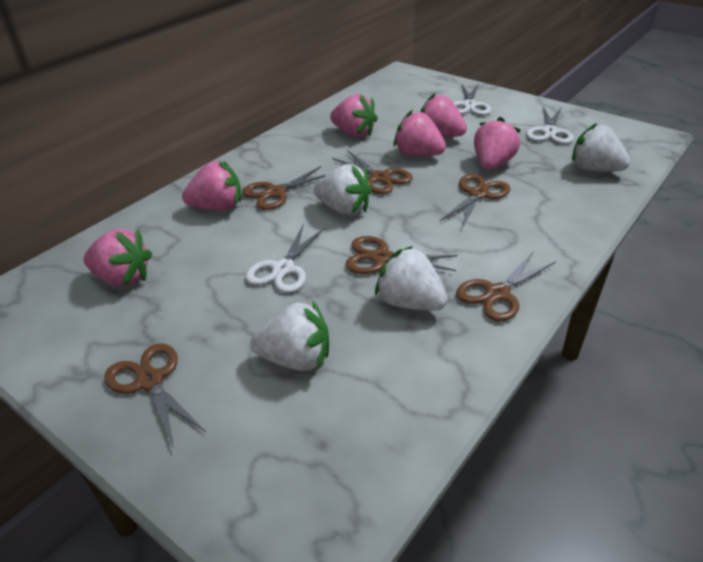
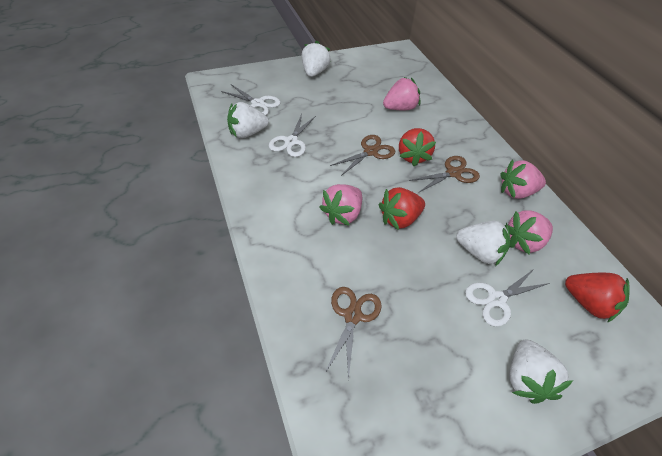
brown scissors: 6 -> 3
pink strawberry: 6 -> 4
red strawberry: 0 -> 3

